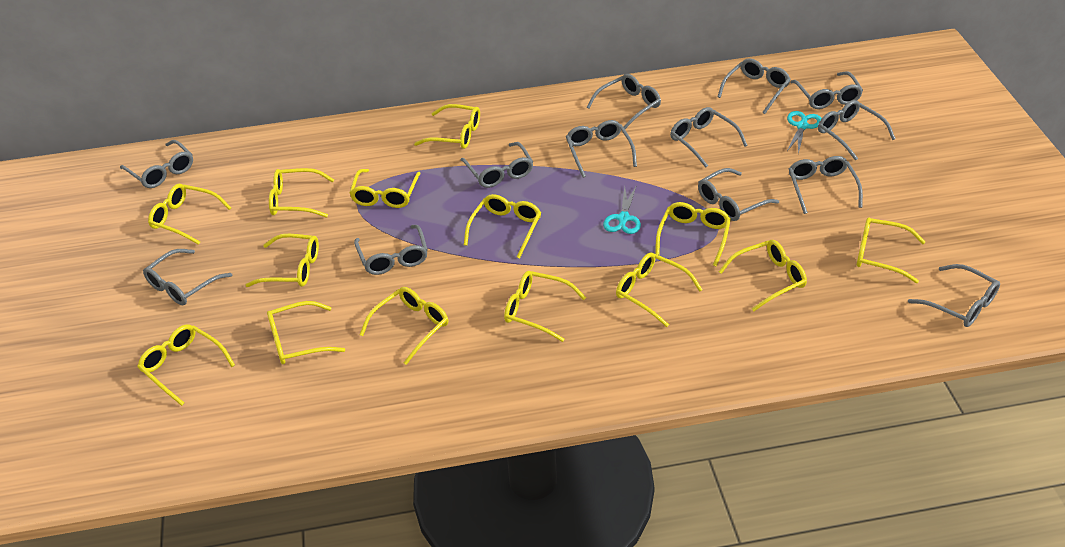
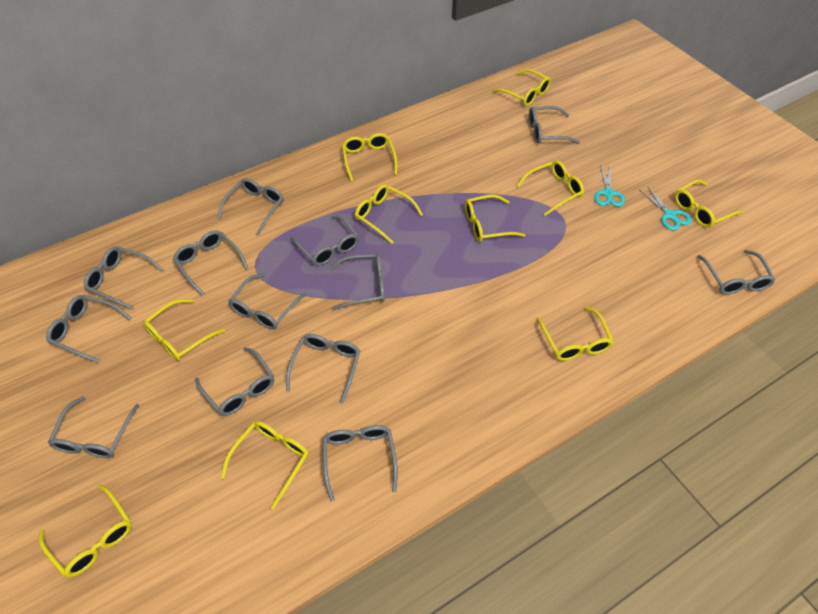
yellow glasses: 14 -> 10

